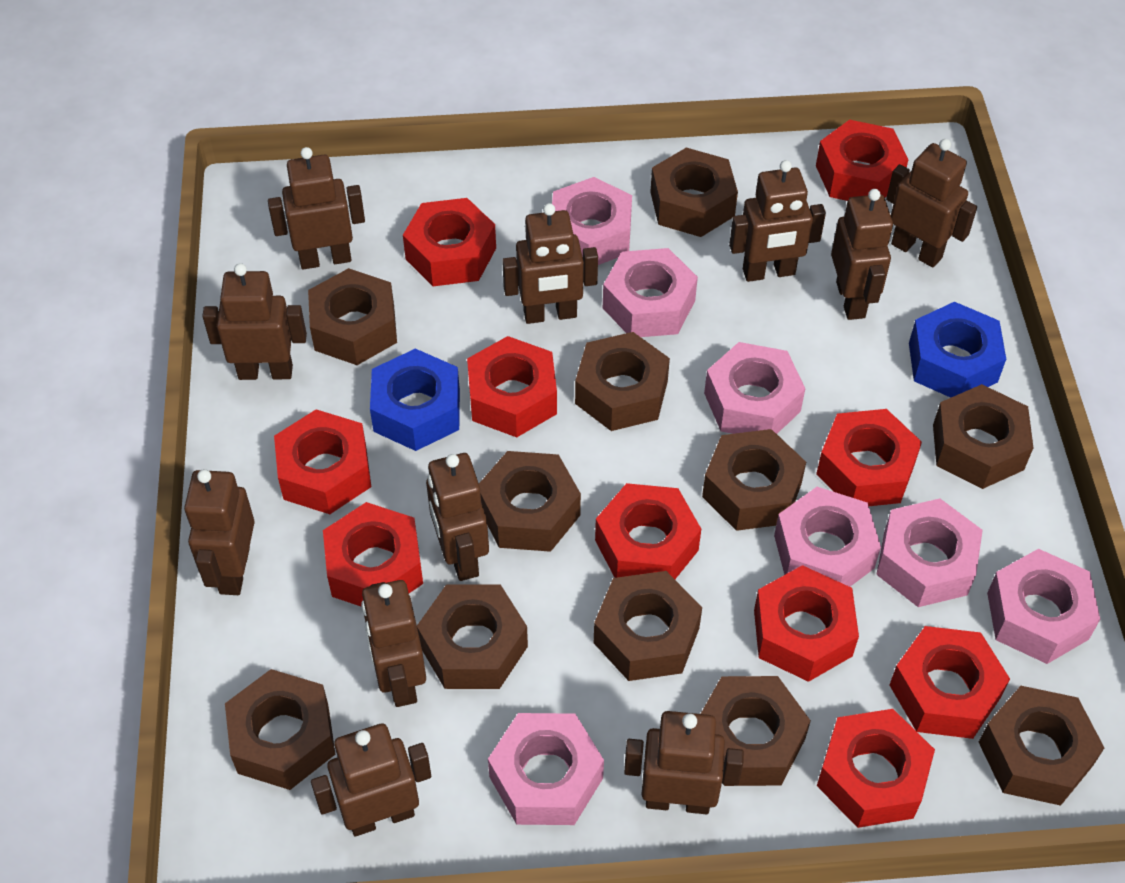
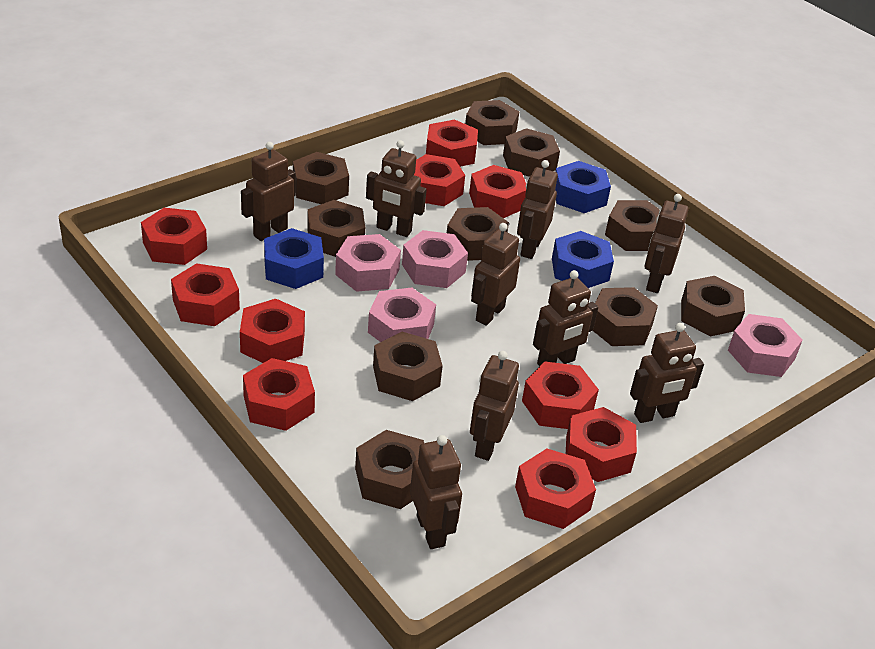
blue nut: 2 -> 3
brown nut: 11 -> 10
brown robot: 11 -> 9
pink nut: 7 -> 4

